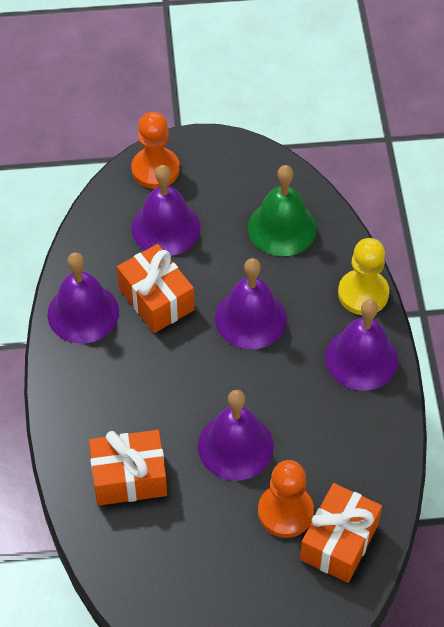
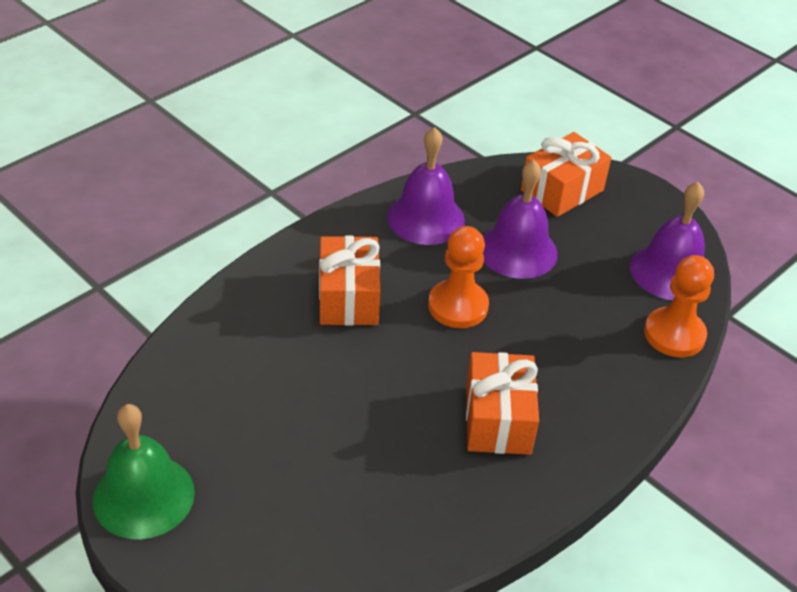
purple bell: 5 -> 3
yellow pawn: 1 -> 0

